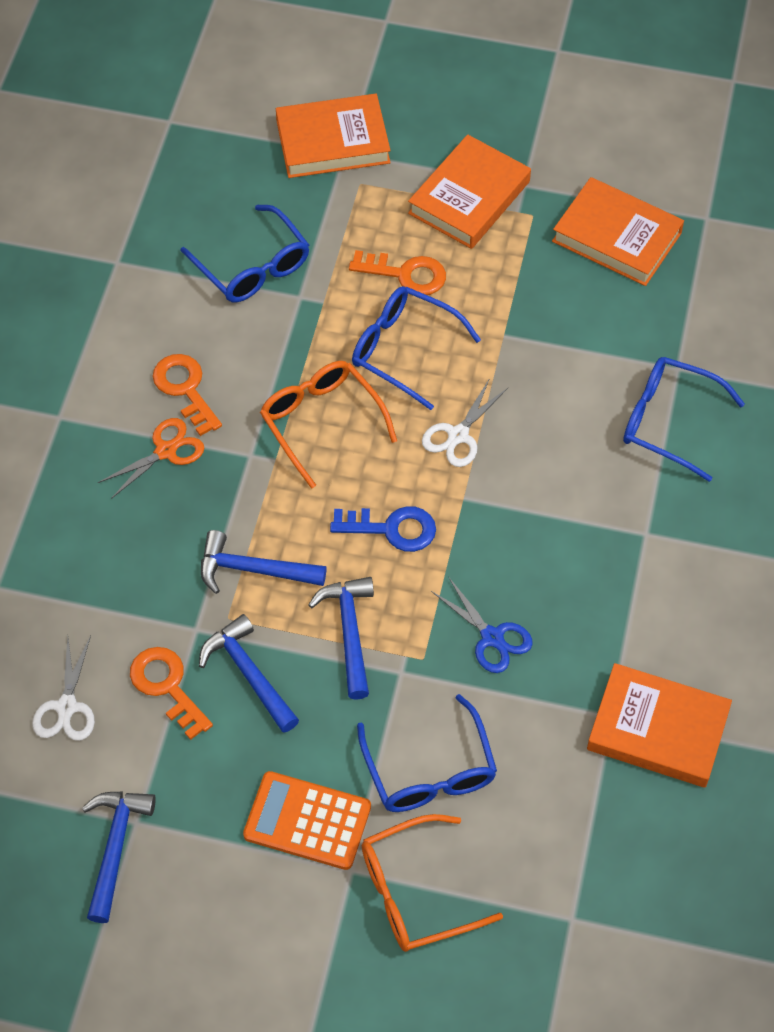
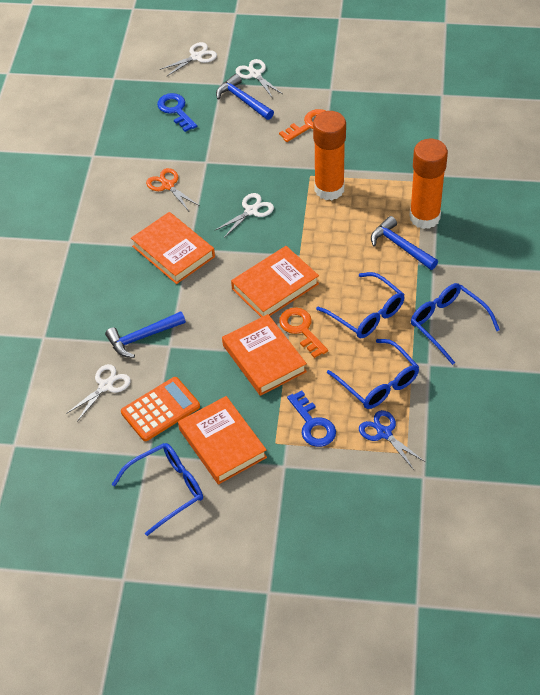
blue hammer: 4 -> 3
blue key: 1 -> 2
orange glasses: 2 -> 0
orange glue stick: 0 -> 2
orange key: 3 -> 2
white scissors: 2 -> 4

